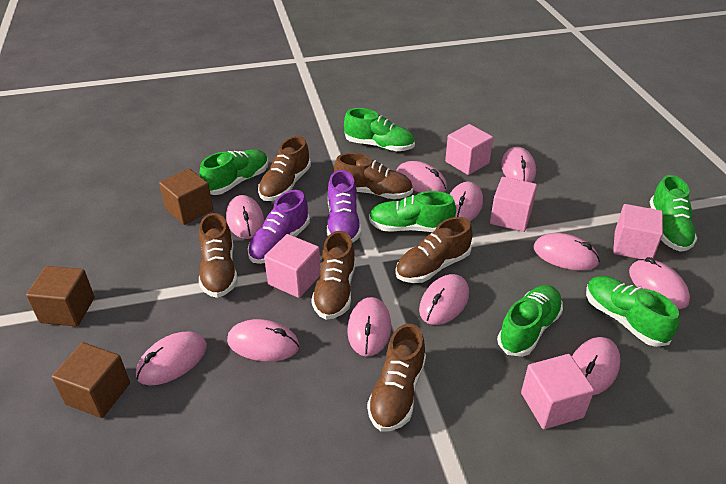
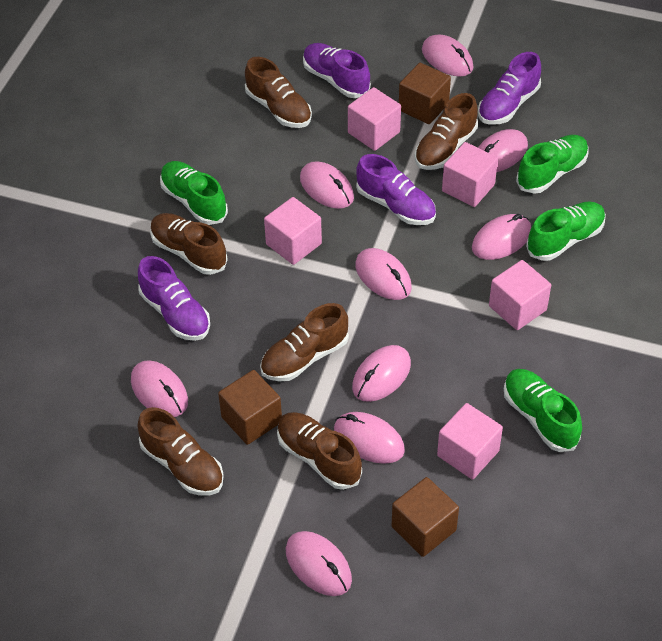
green shoe: 6 -> 4
pink mouse: 11 -> 9
purple shoe: 2 -> 4

